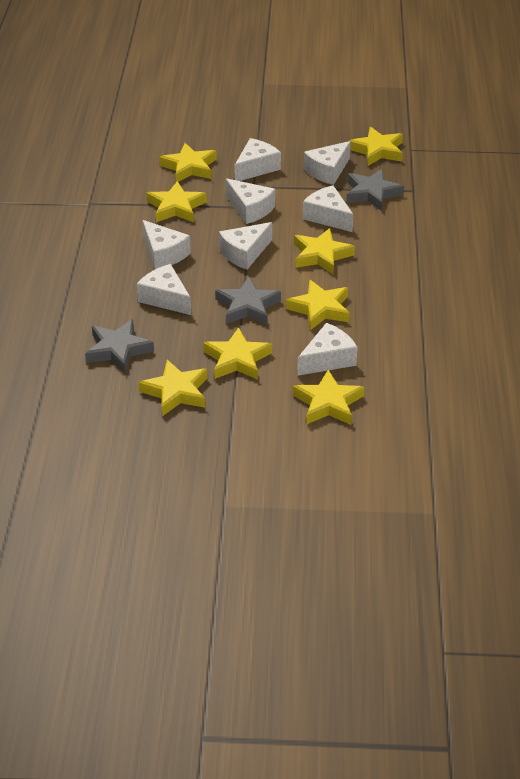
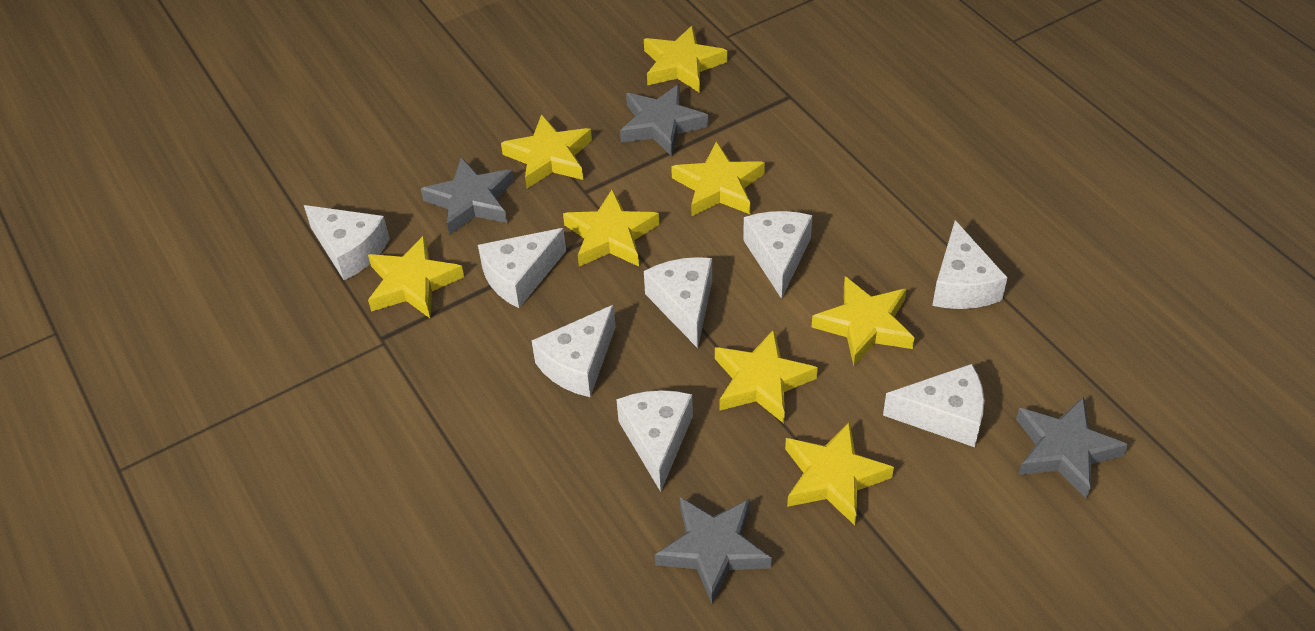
grey star: 3 -> 4

